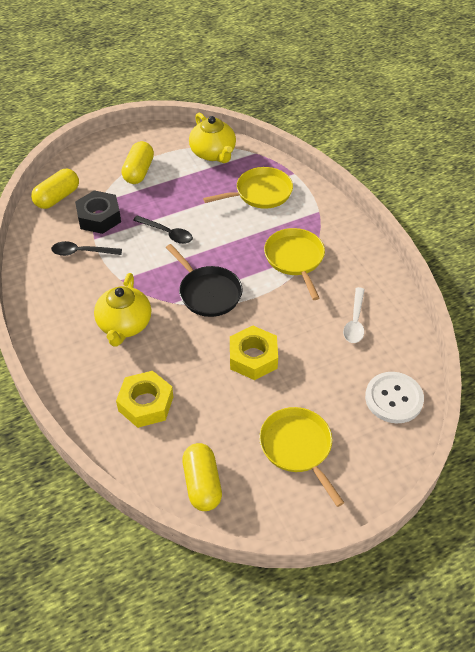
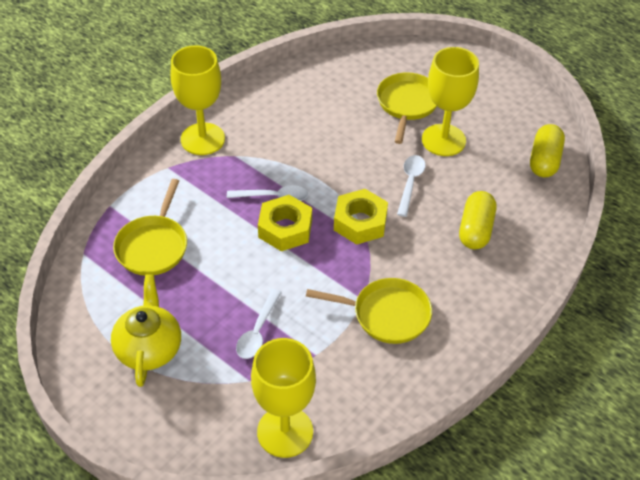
black nut: 1 -> 0
black pan: 1 -> 0
black spoon: 2 -> 0
white button: 1 -> 0
white spoon: 1 -> 3
yellow capsule: 3 -> 2
yellow goblet: 0 -> 3
yellow teapot: 2 -> 1

